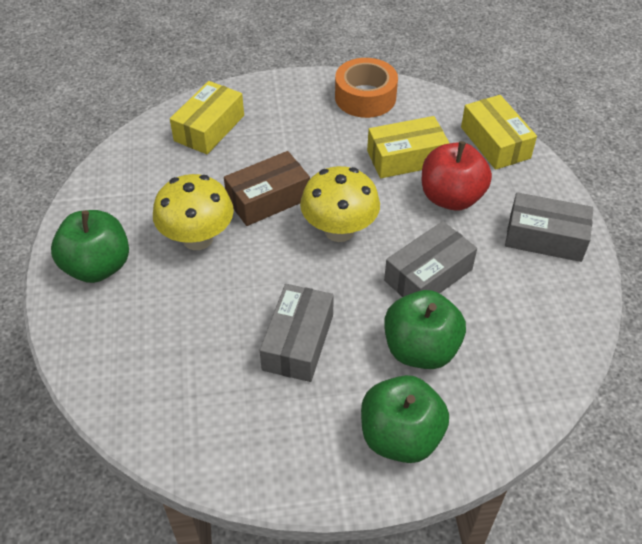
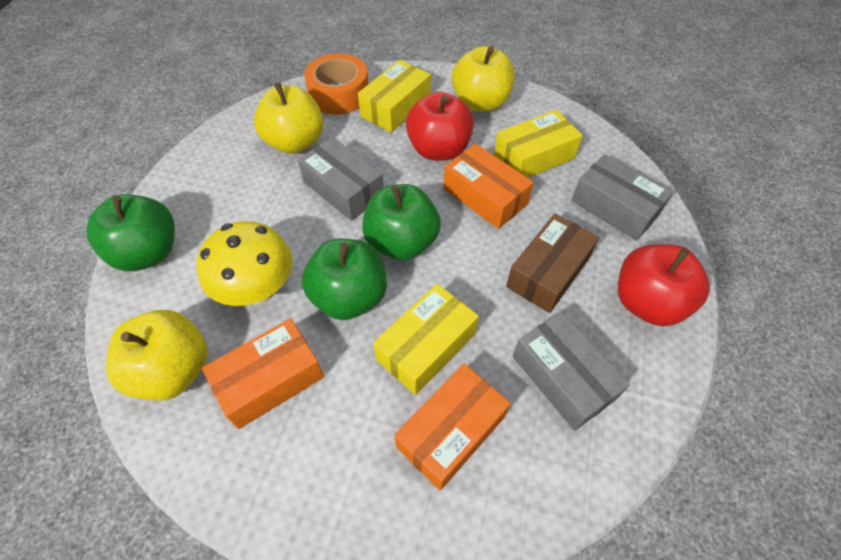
orange box: 0 -> 3
red apple: 1 -> 2
yellow apple: 0 -> 3
yellow mushroom: 2 -> 1

